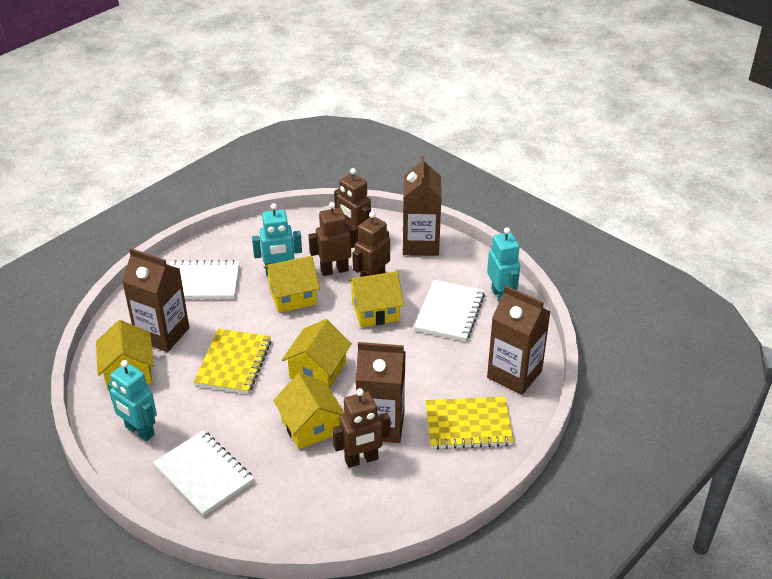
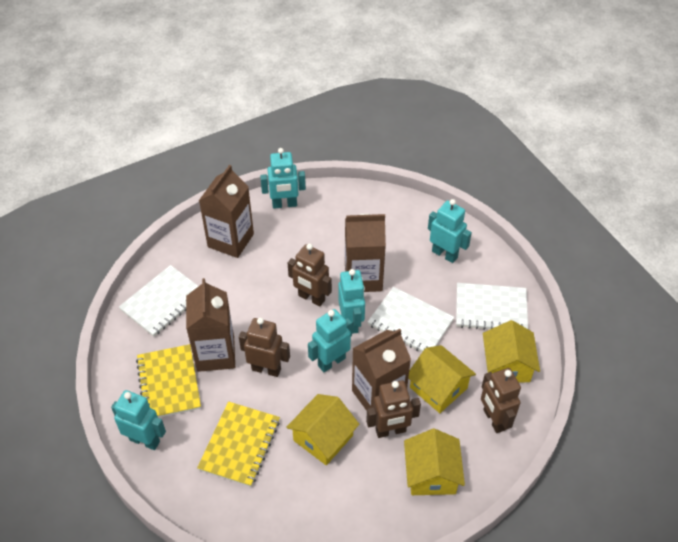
turquoise robot: 3 -> 5
yellow house: 5 -> 4

